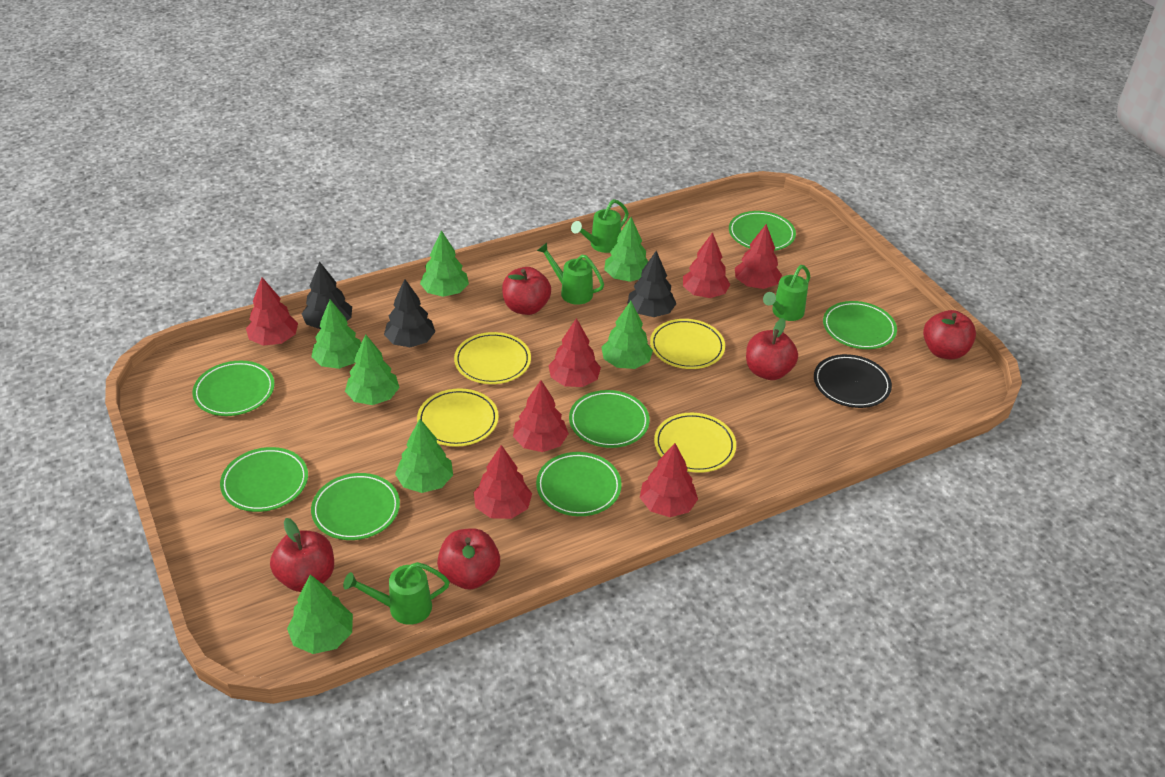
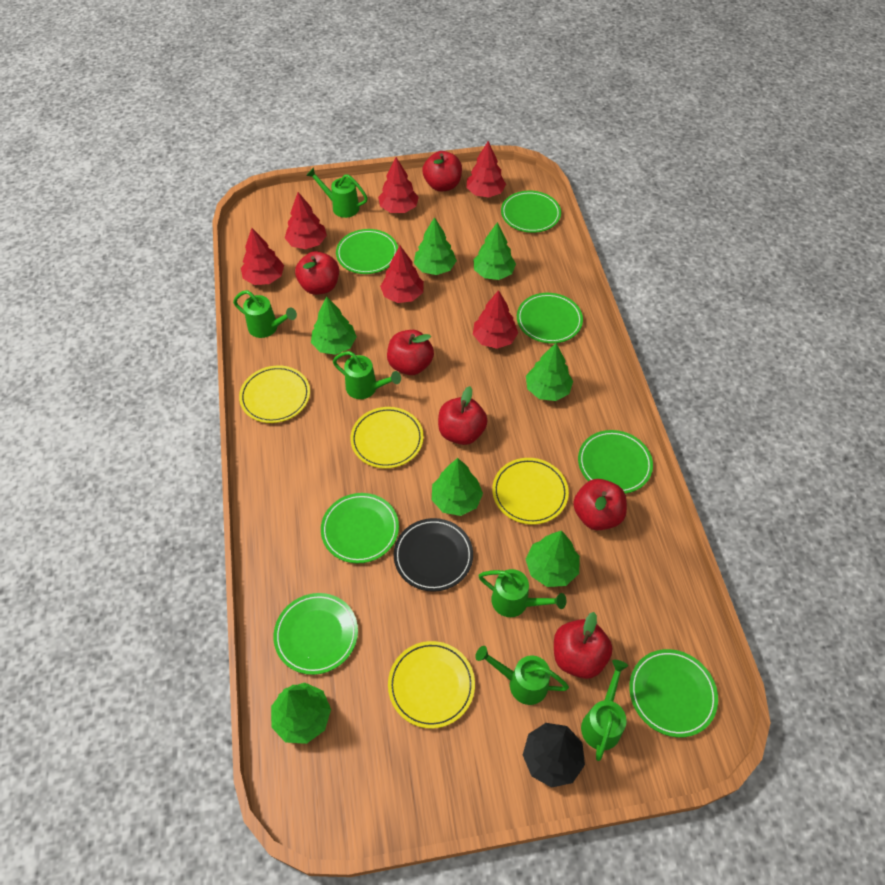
black tree: 3 -> 1
green watering can: 4 -> 6
red apple: 5 -> 6
red tree: 7 -> 6

